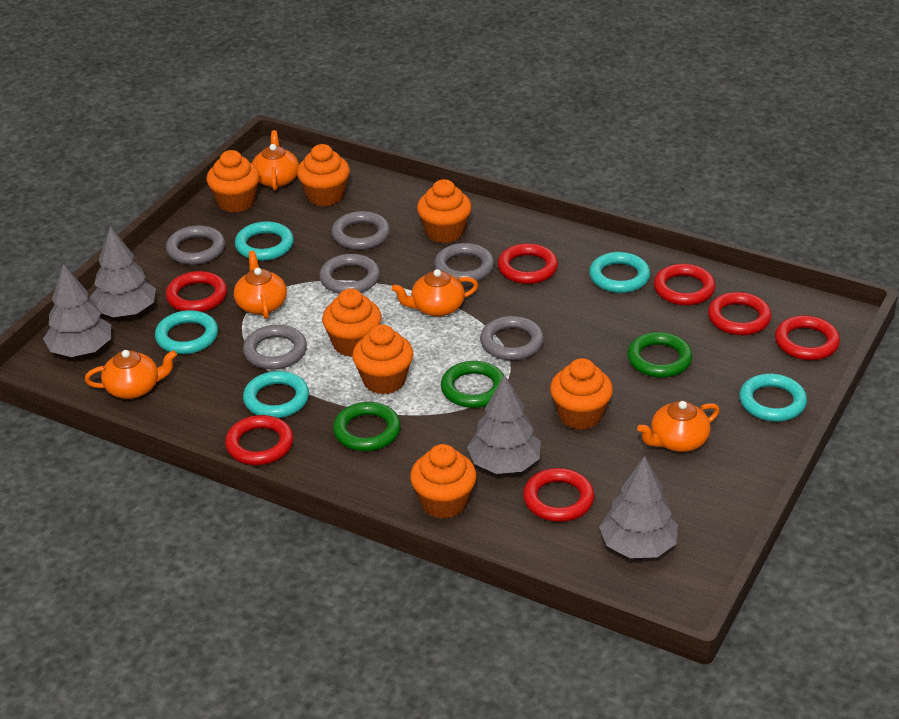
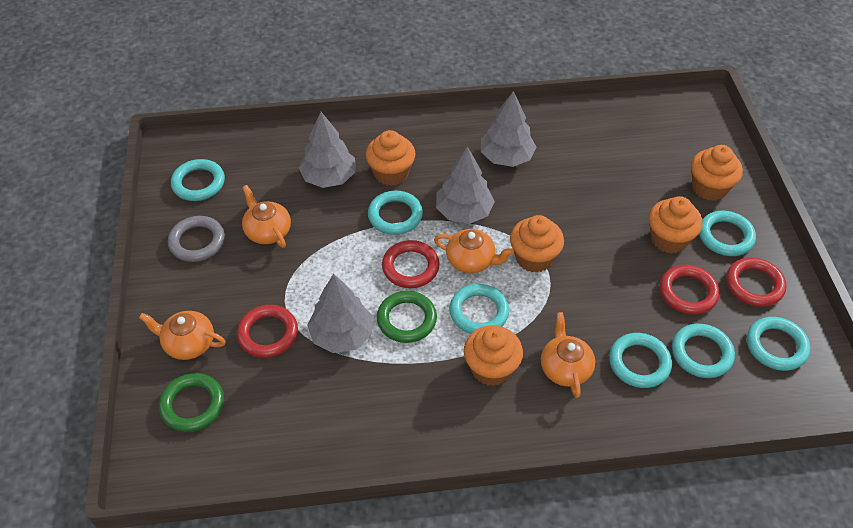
green ring: 3 -> 2
grey ring: 6 -> 1
orange cupcake: 7 -> 5
orange teapot: 5 -> 4
red ring: 7 -> 4
turquoise ring: 5 -> 7

